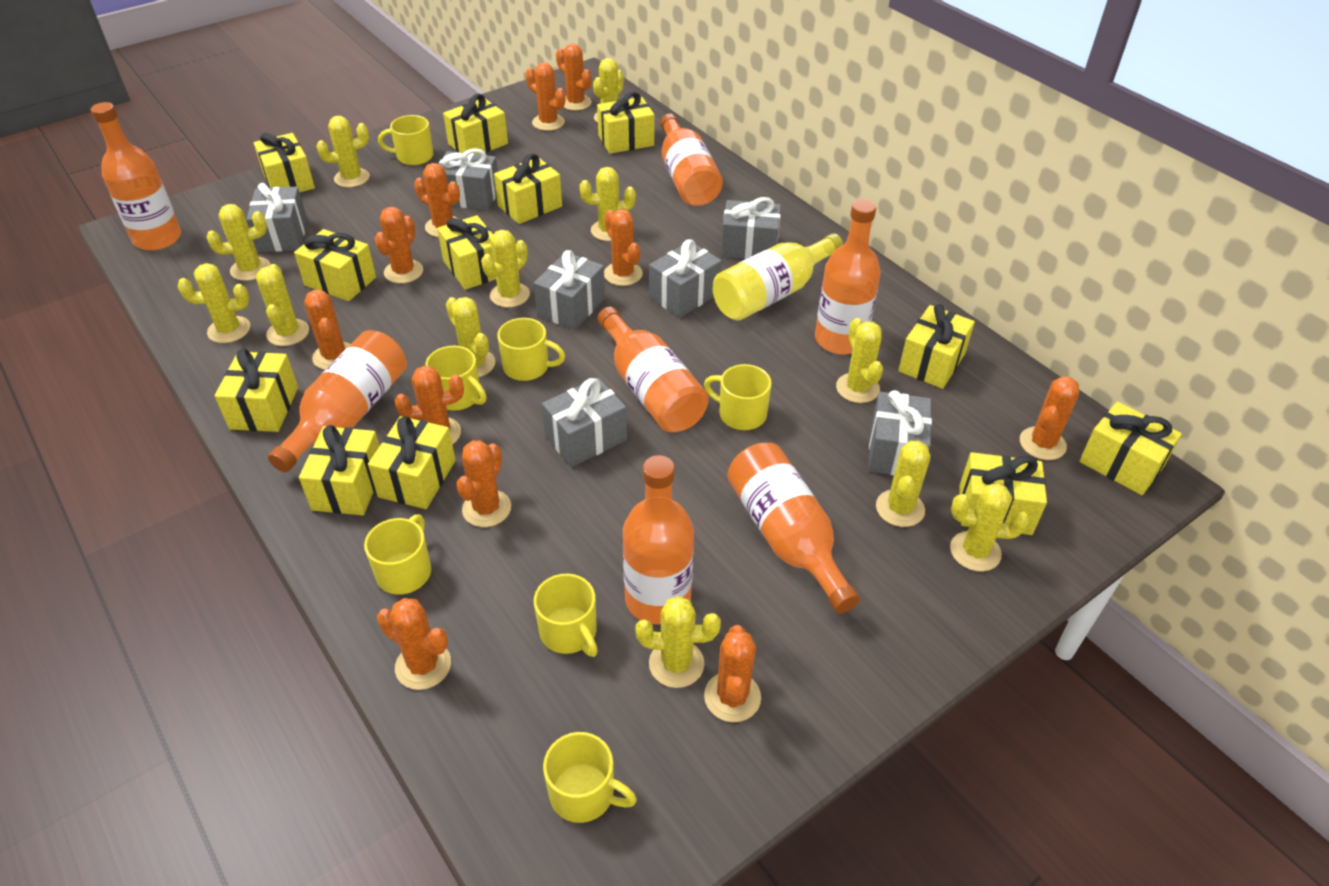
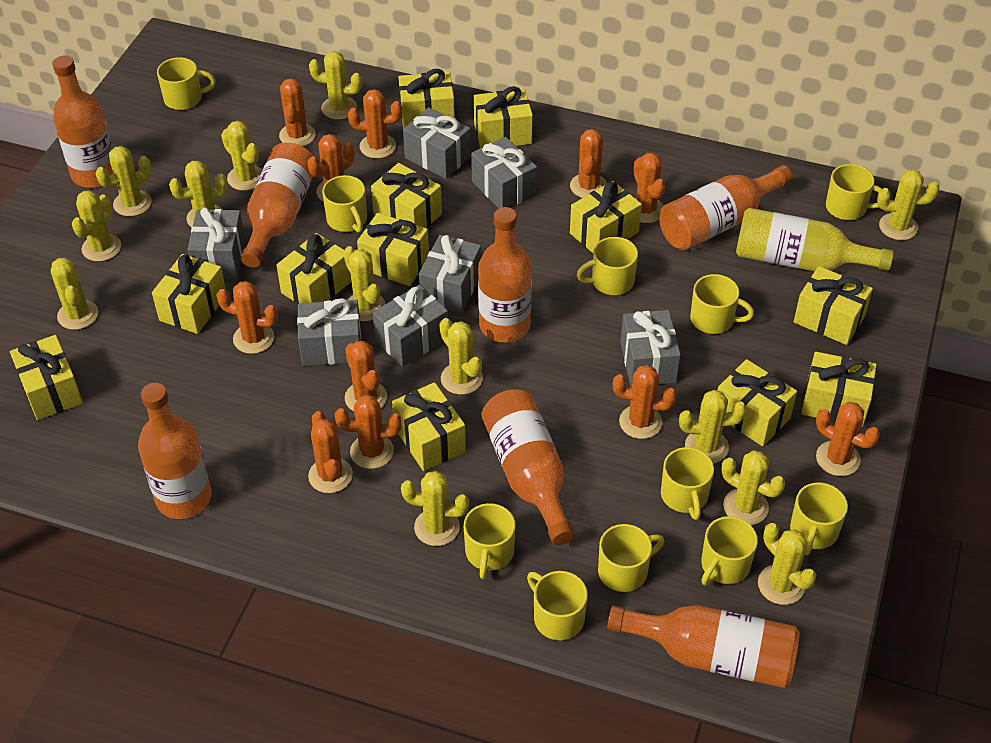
yellow cactus: 12 -> 13
yellow mug: 7 -> 11

